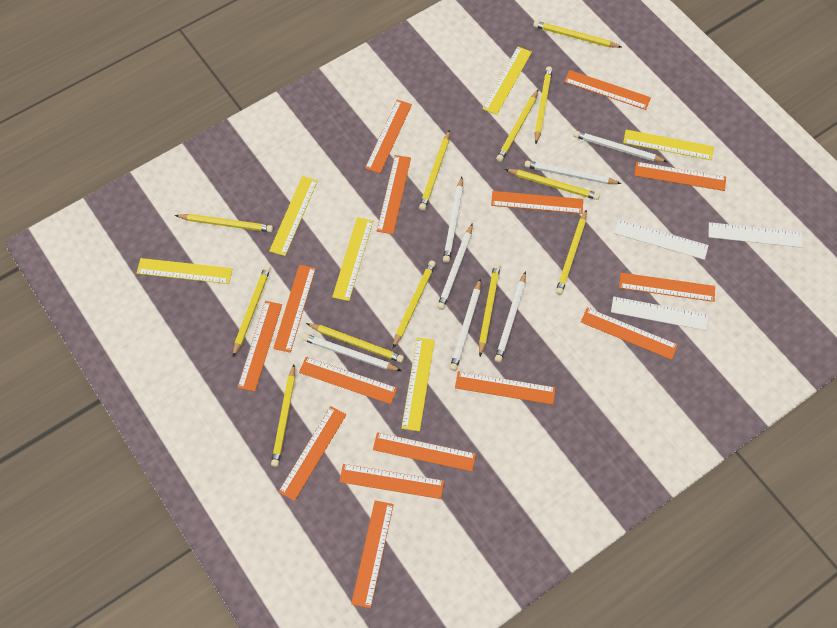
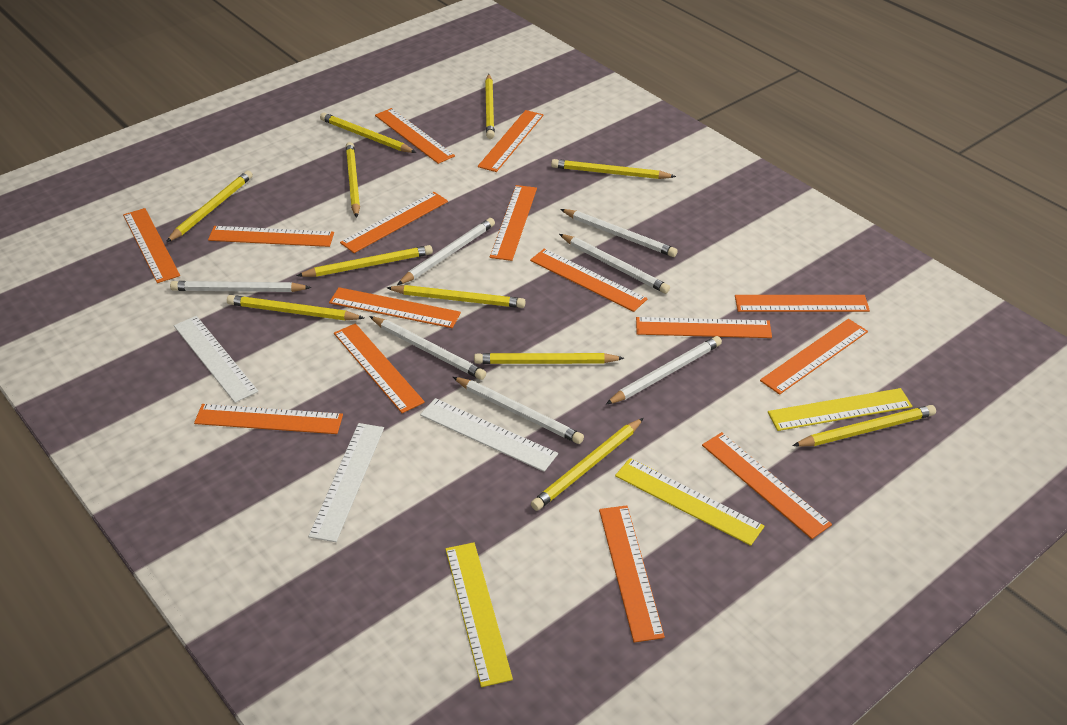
yellow pencil: 12 -> 11
yellow ruler: 6 -> 3

